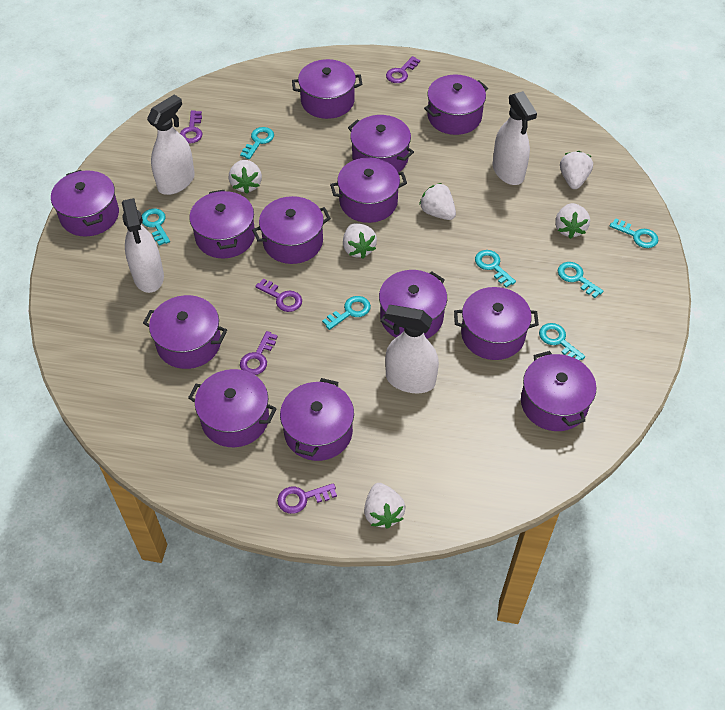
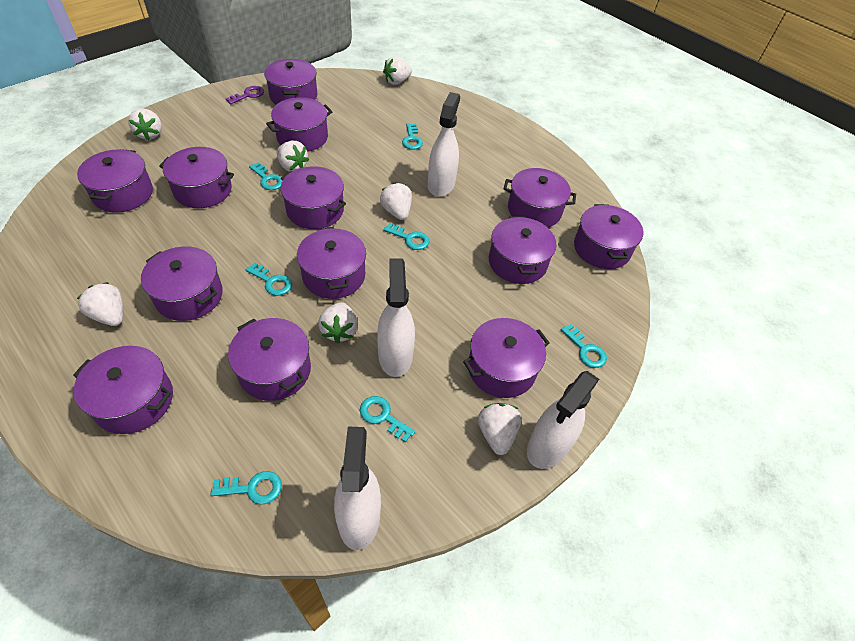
purple key: 5 -> 1
white strawberry: 6 -> 7

